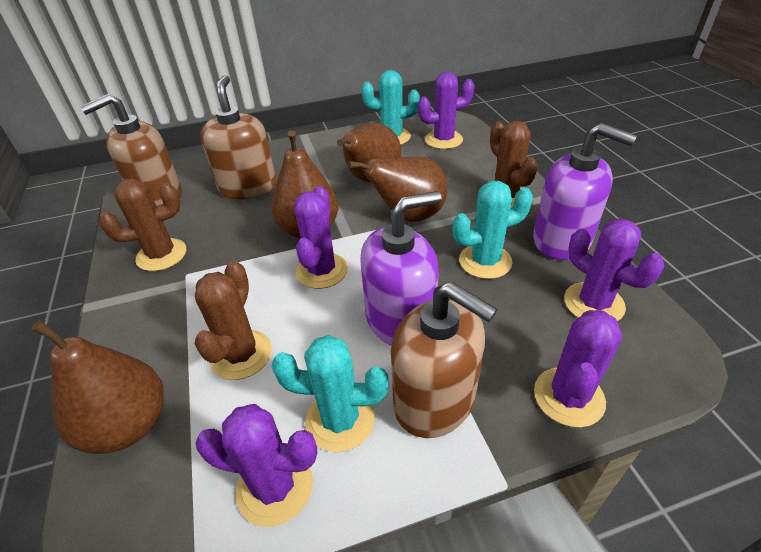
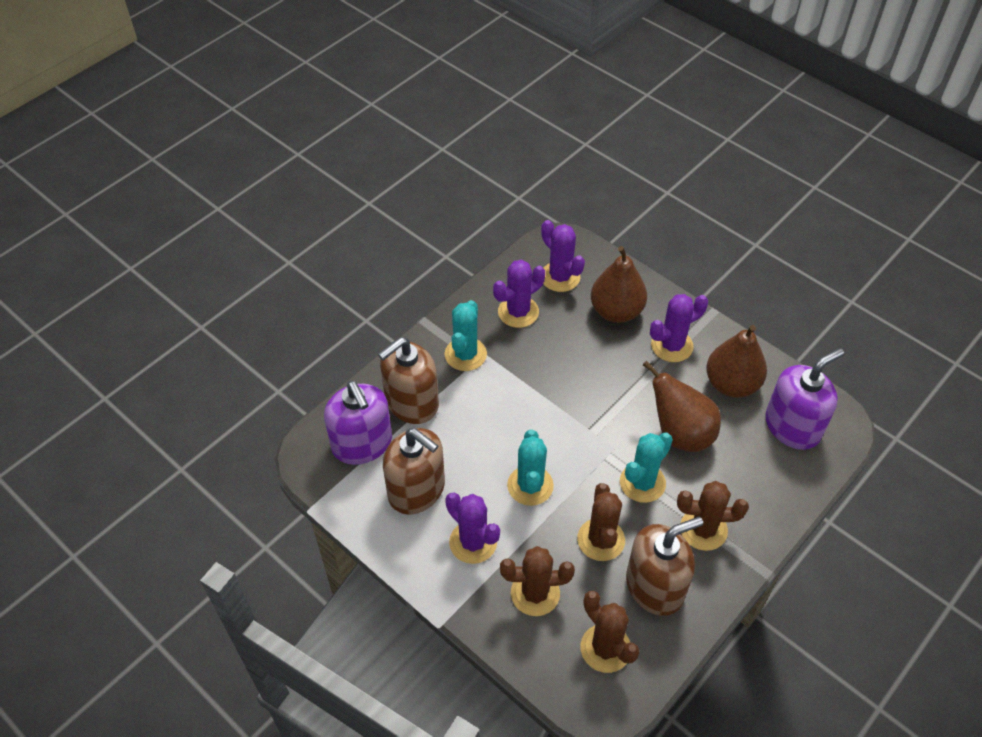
brown cactus: 3 -> 4
brown pear: 4 -> 3
purple cactus: 5 -> 4

